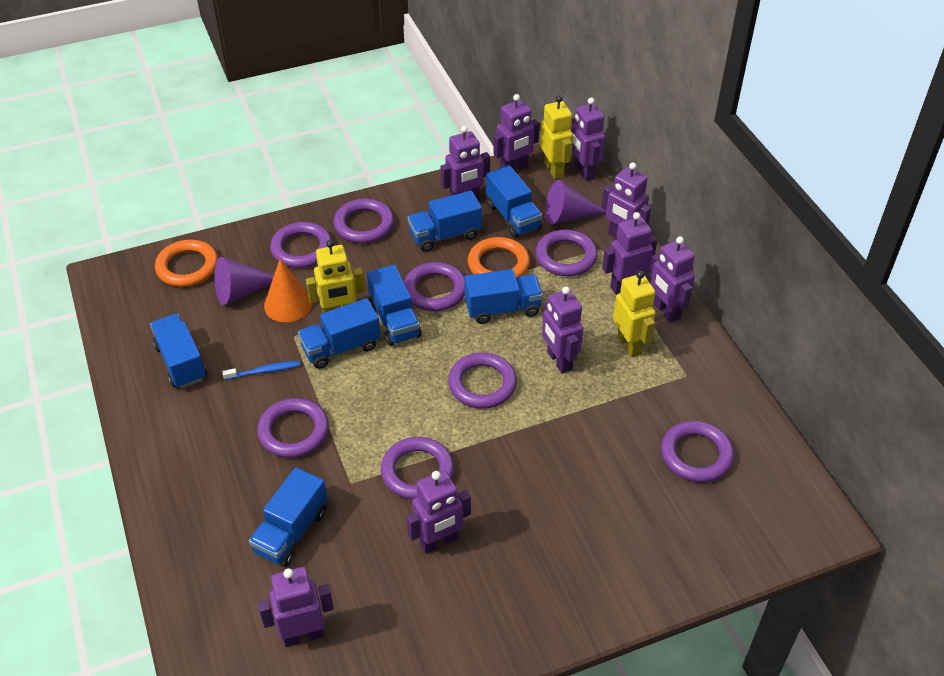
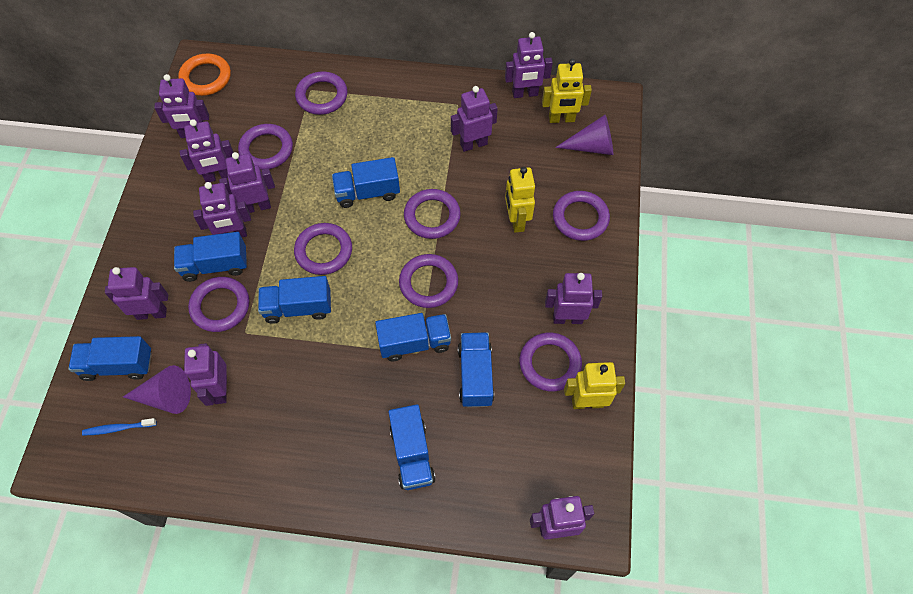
orange cone: 1 -> 0
orange ring: 2 -> 1
purple robot: 9 -> 10

